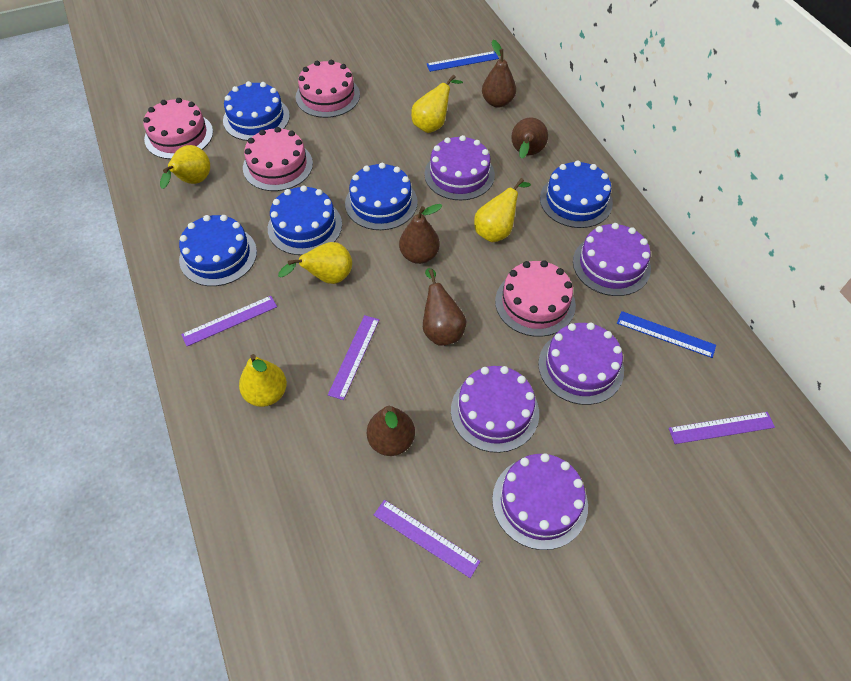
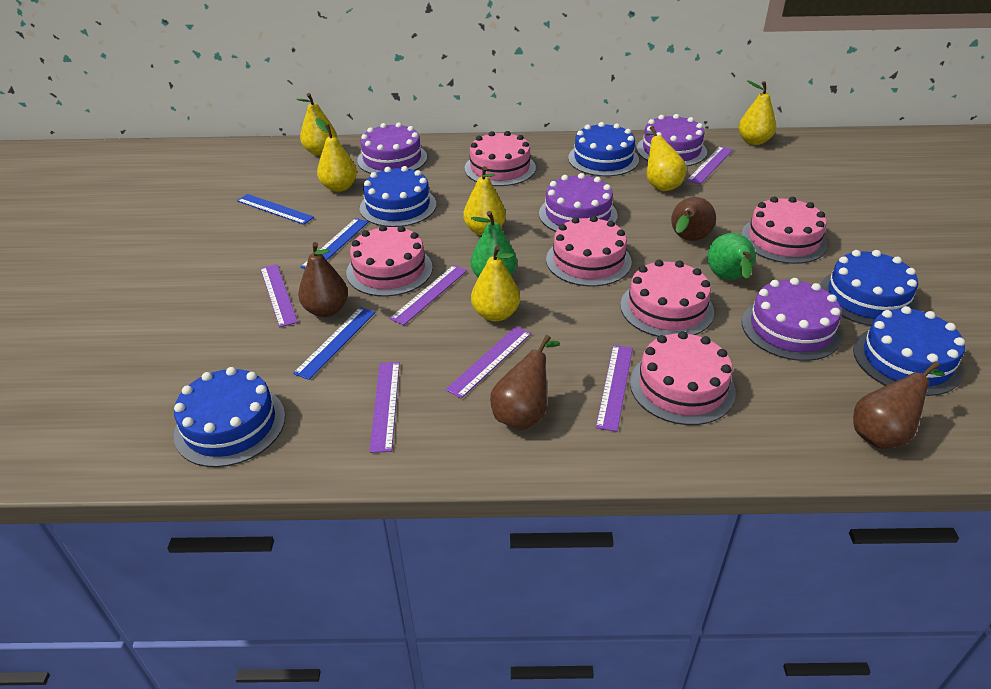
blue ruler: 2 -> 3
brown pear: 5 -> 4
green pear: 0 -> 2
pink cake: 4 -> 6
purple cake: 5 -> 4
purple ruler: 4 -> 6
yellow pear: 5 -> 6

